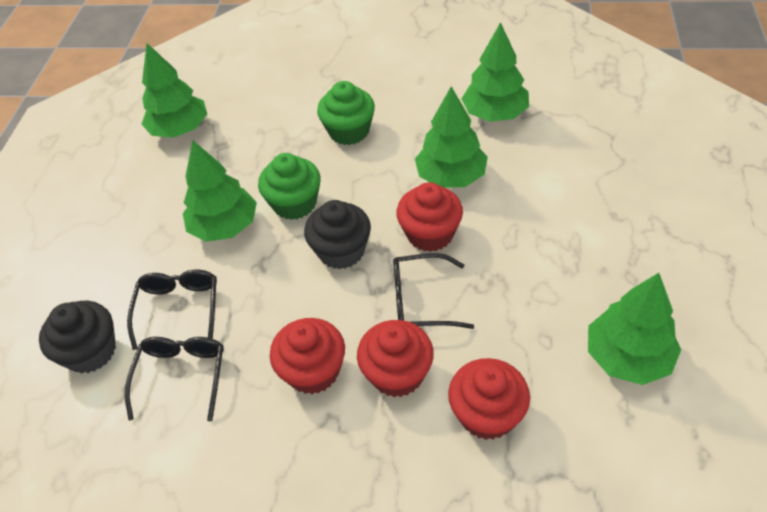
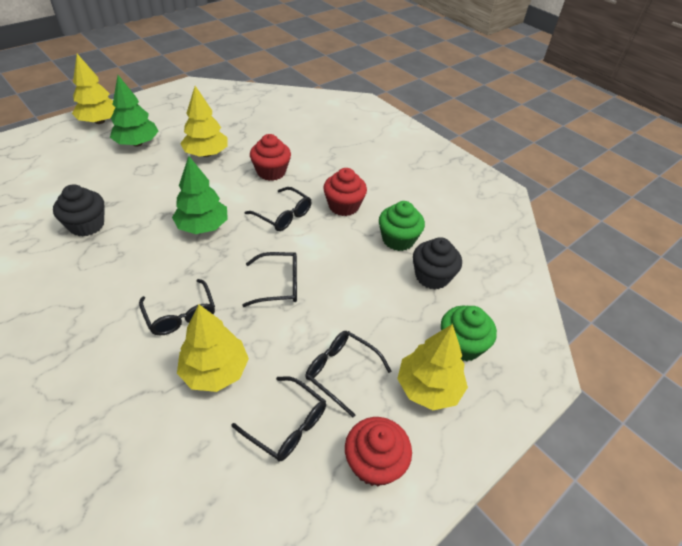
black glasses: 3 -> 5
green tree: 5 -> 2
red cupcake: 4 -> 3
yellow tree: 0 -> 4

